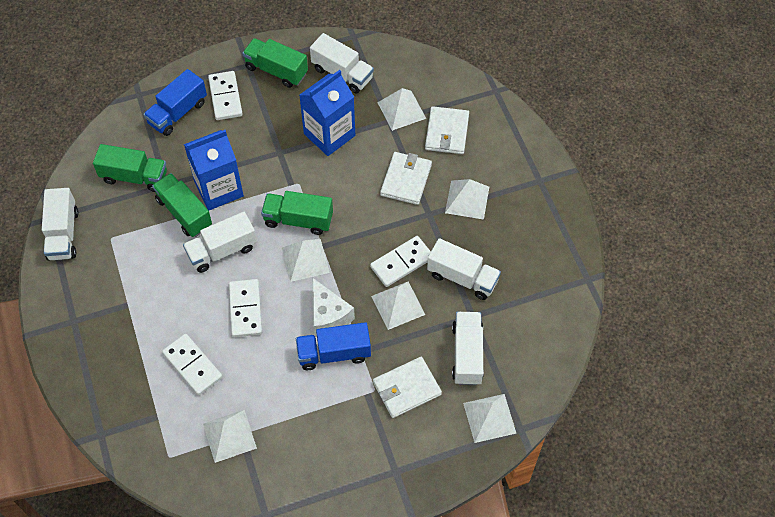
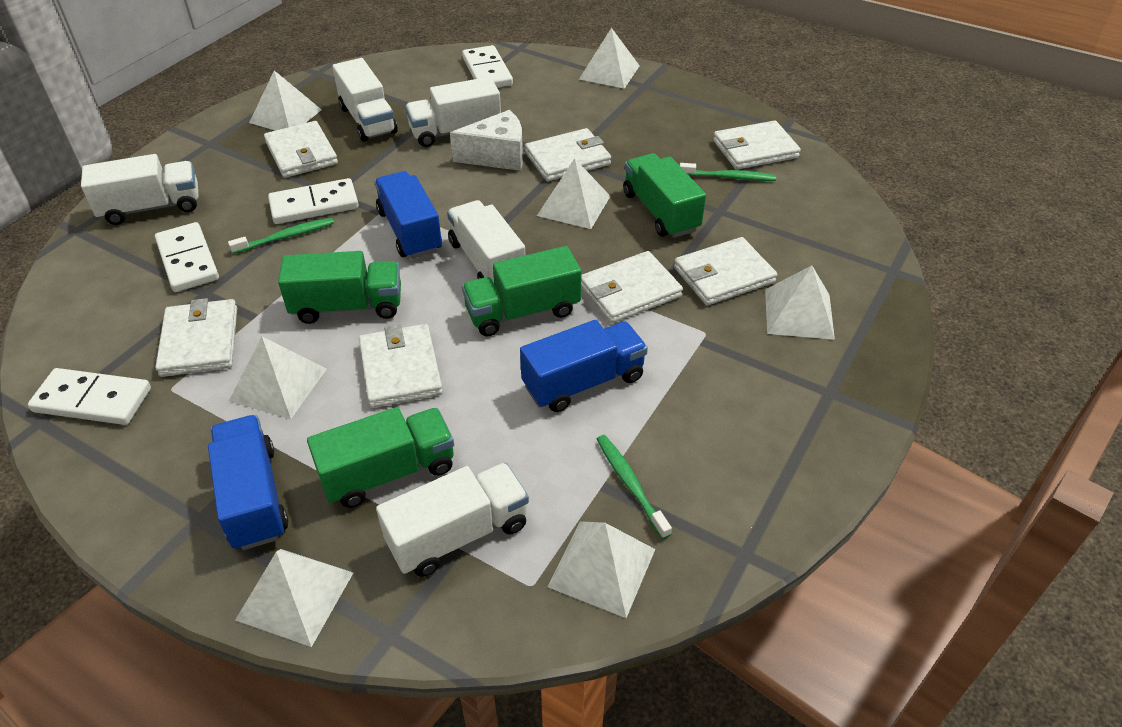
blue carton: 2 -> 0
blue truck: 2 -> 3
green toothbrush: 0 -> 3
white pyramid: 6 -> 7
white wallet: 3 -> 7

